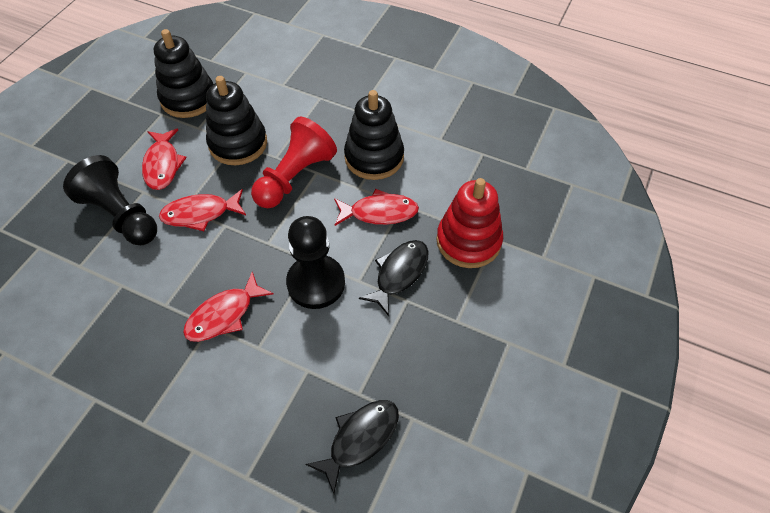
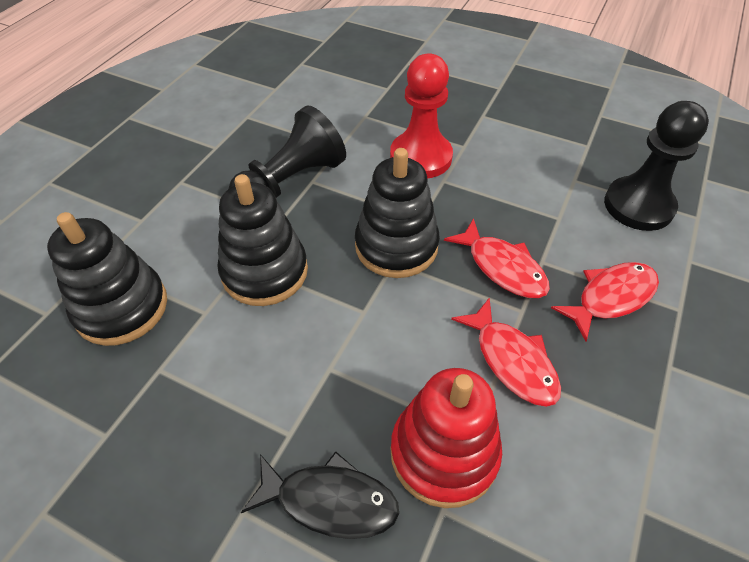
black fish: 2 -> 1
red fish: 4 -> 3

